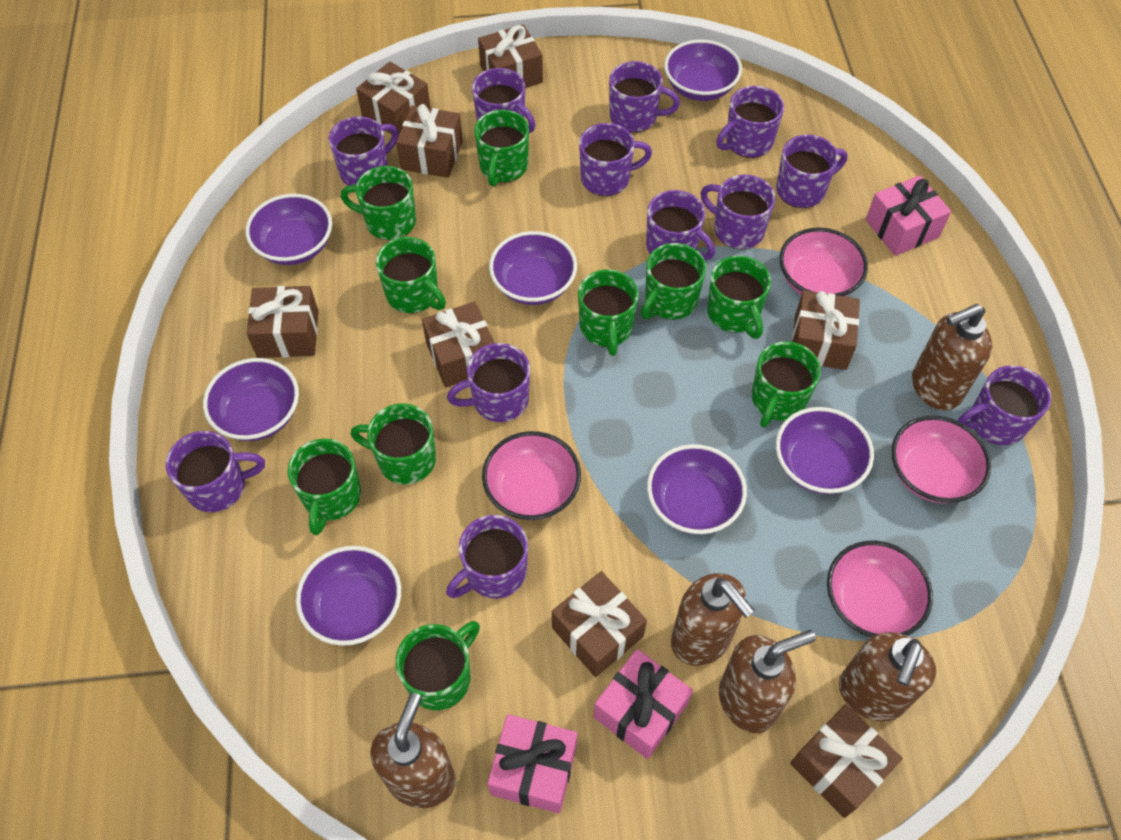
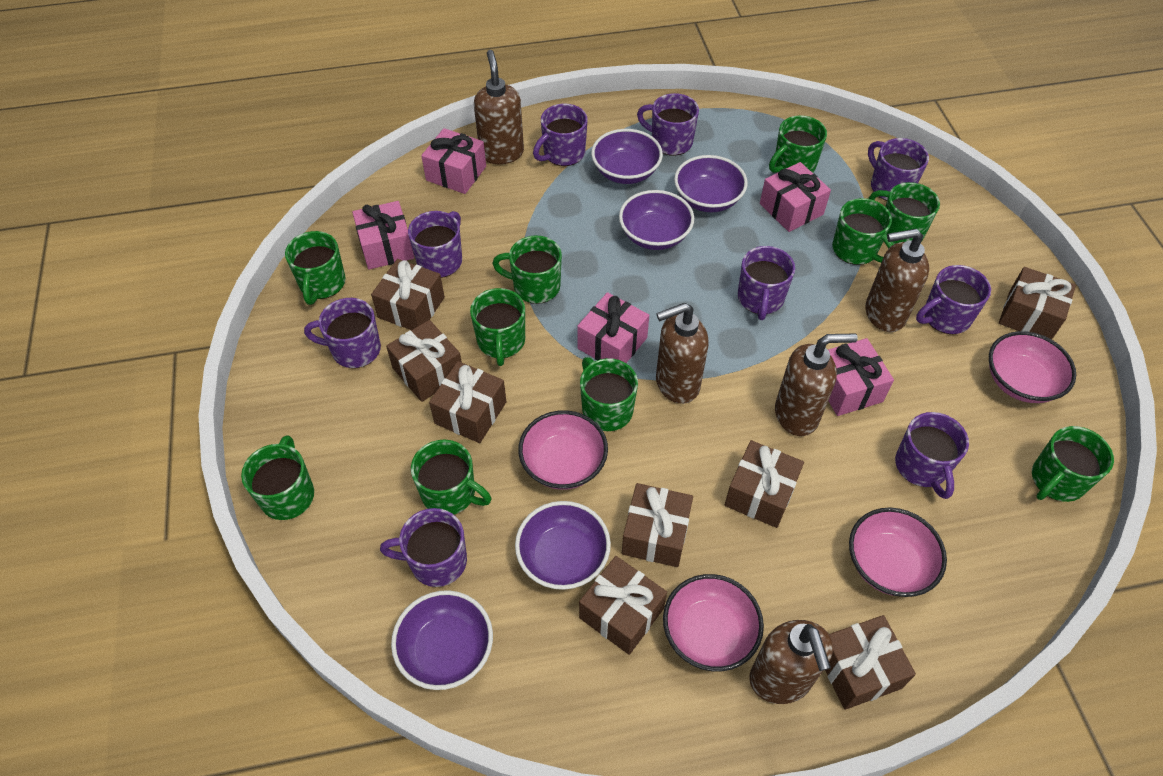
pink gift: 3 -> 5
purple bowl: 7 -> 5
purple mug: 12 -> 9

